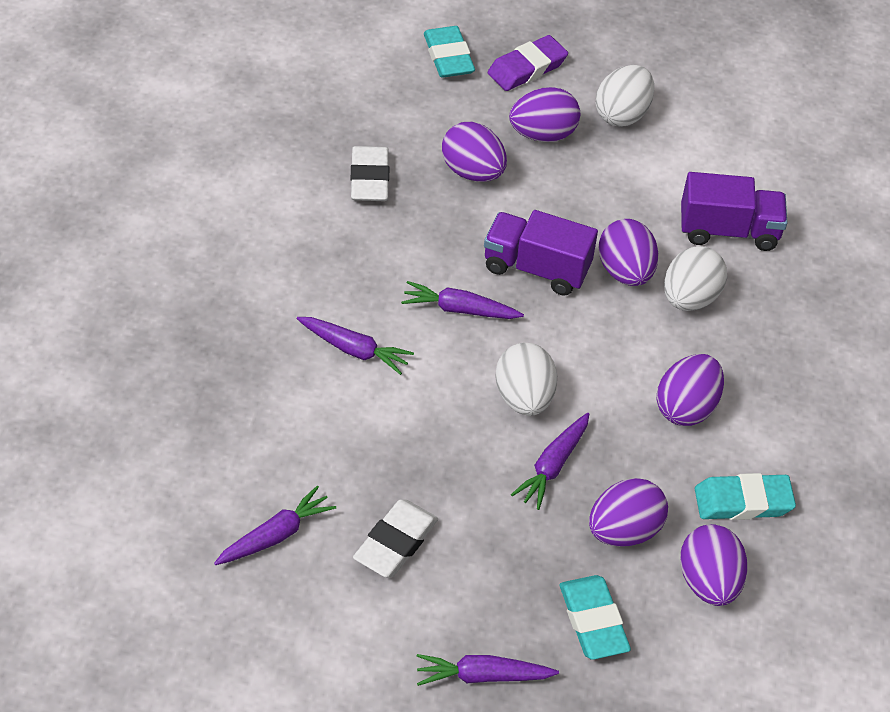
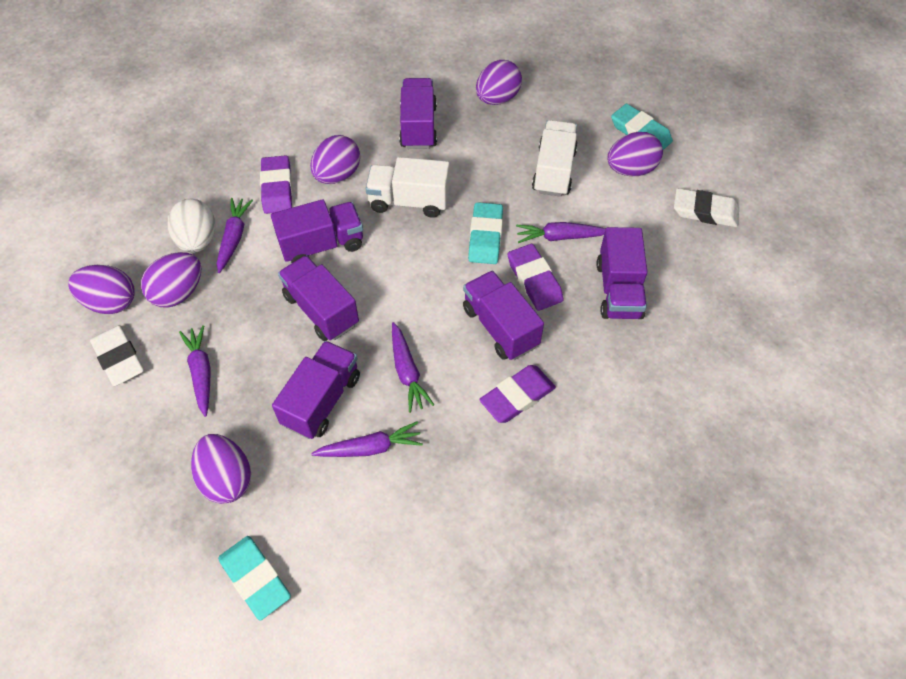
purple eraser: 1 -> 3
purple truck: 2 -> 6
white egg: 3 -> 1
white truck: 0 -> 2

